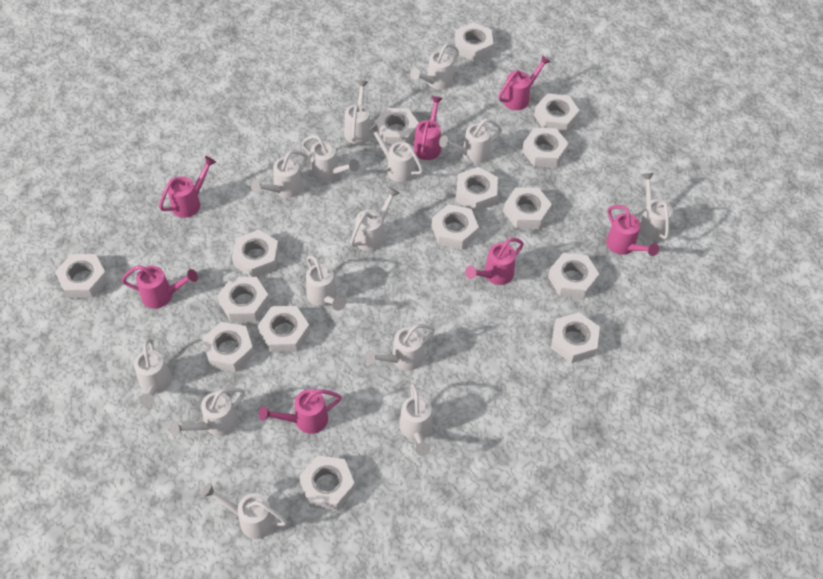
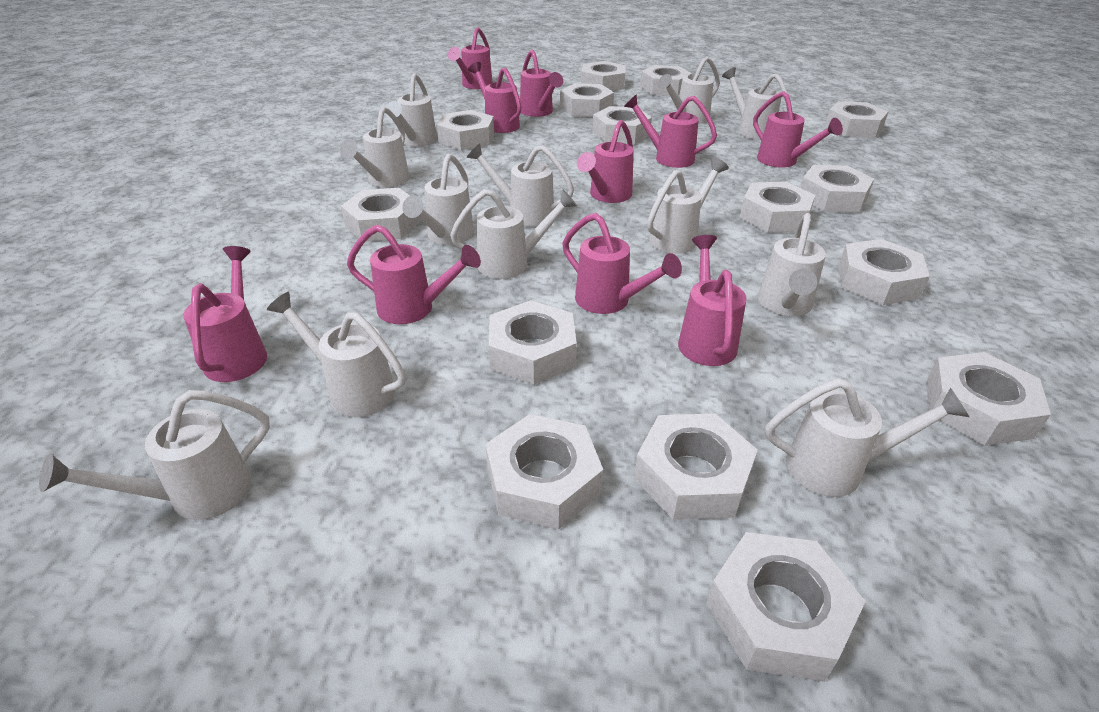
pink watering can: 7 -> 10
white watering can: 14 -> 12

